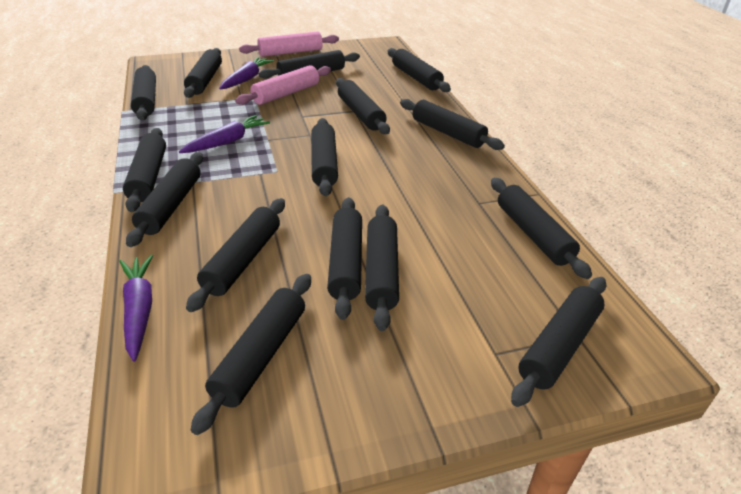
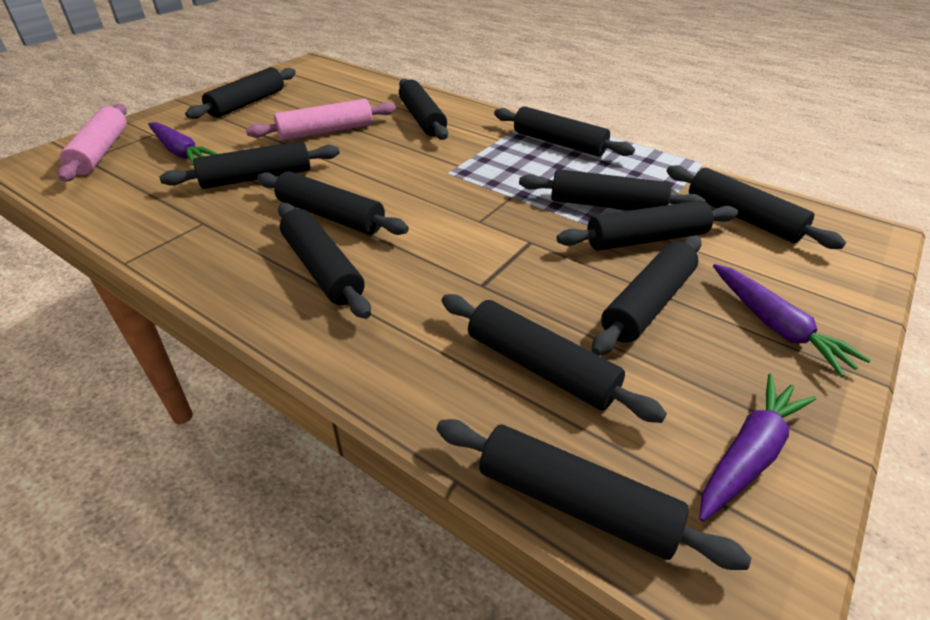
black rolling pin: 15 -> 12

